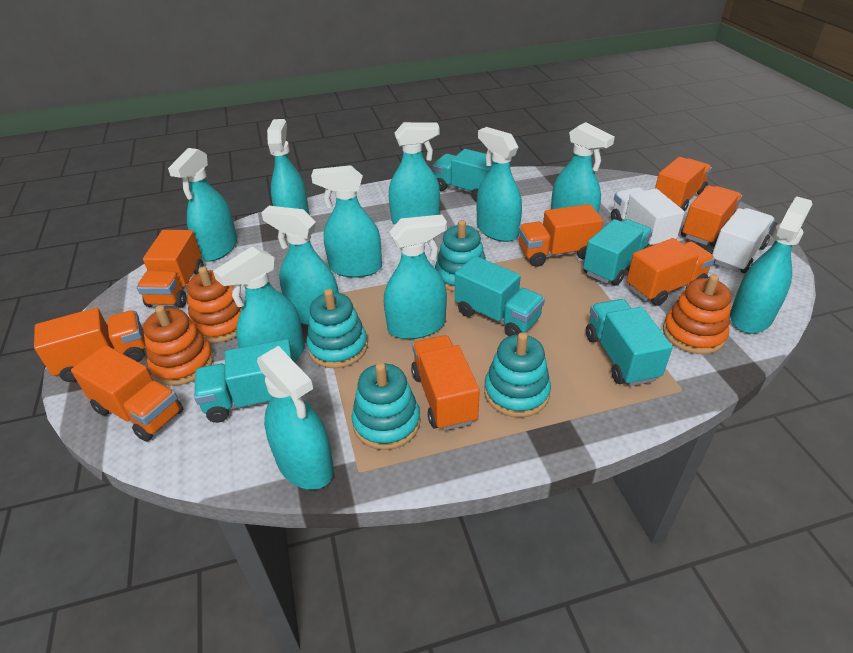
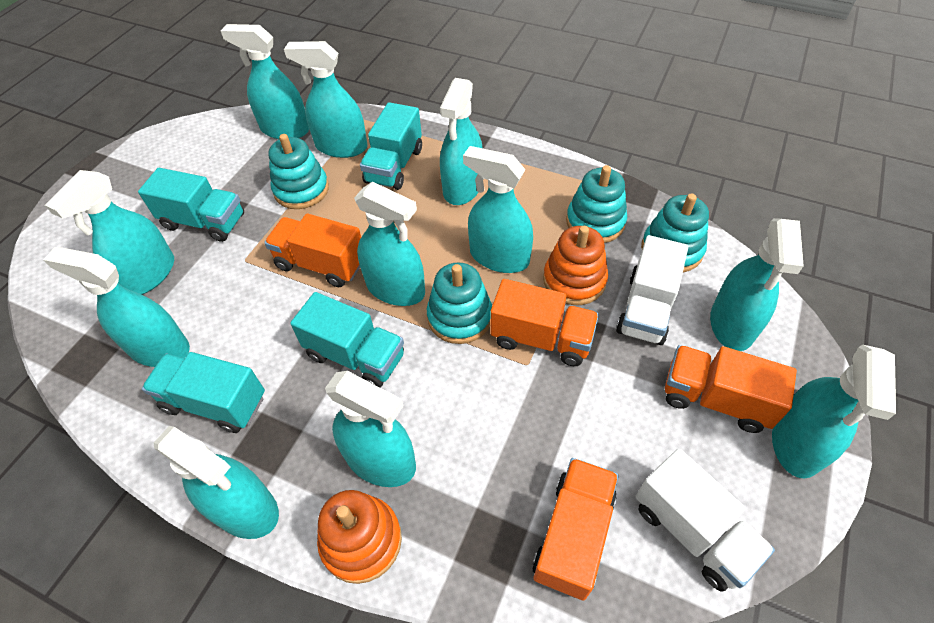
orange stacking toy: 3 -> 2
orange truck: 8 -> 4
turquoise truck: 5 -> 4

